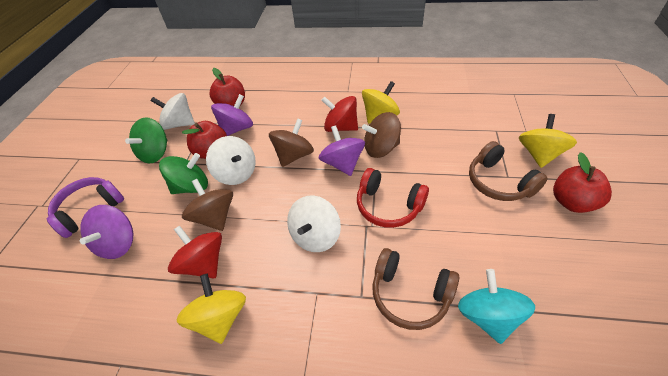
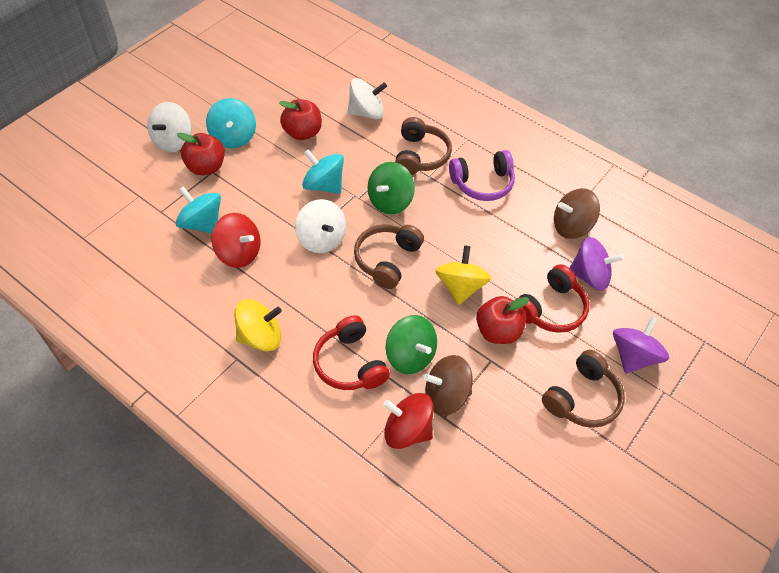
brown headphones: 2 -> 3
brown spinning top: 3 -> 2
purple spinning top: 3 -> 2
red headphones: 1 -> 2
turquoise spinning top: 1 -> 3
yellow spinning top: 3 -> 2

